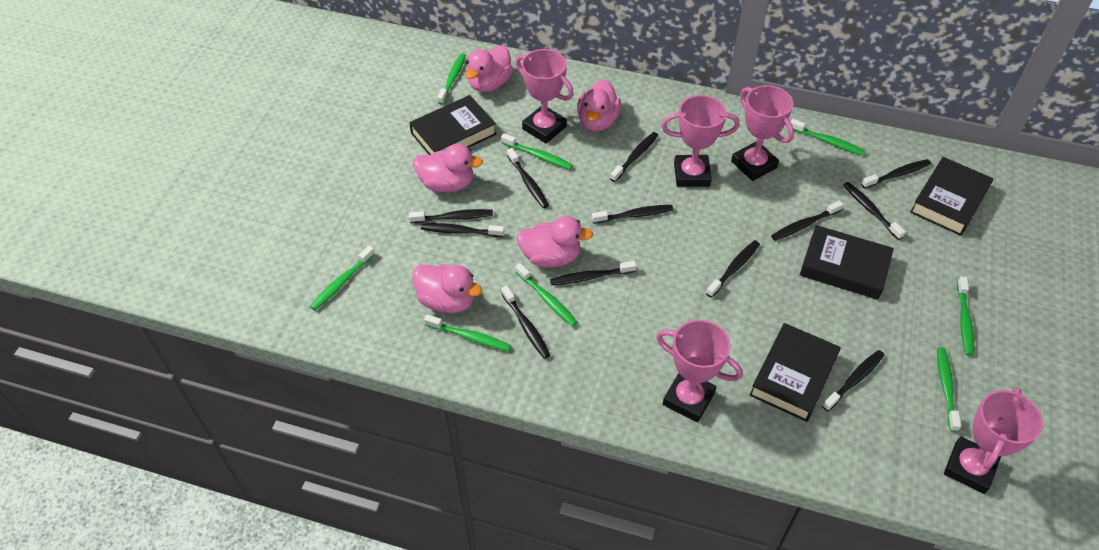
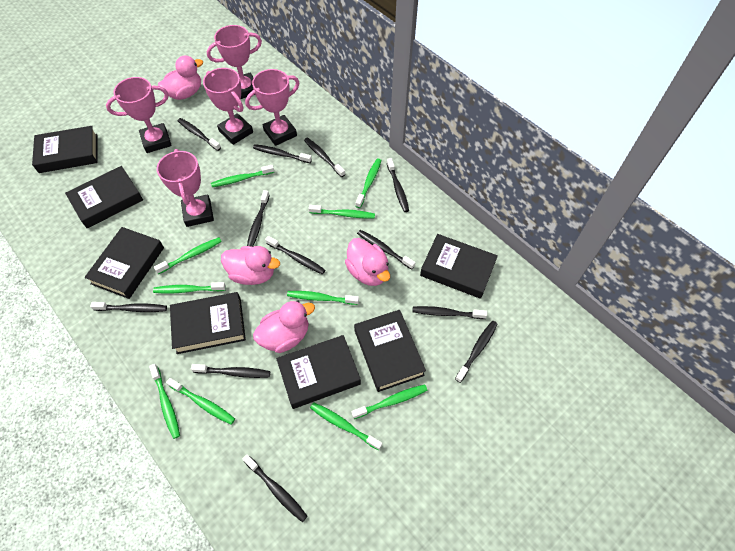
black book: 4 -> 7
green toothbrush: 8 -> 10
pink duck: 5 -> 4

